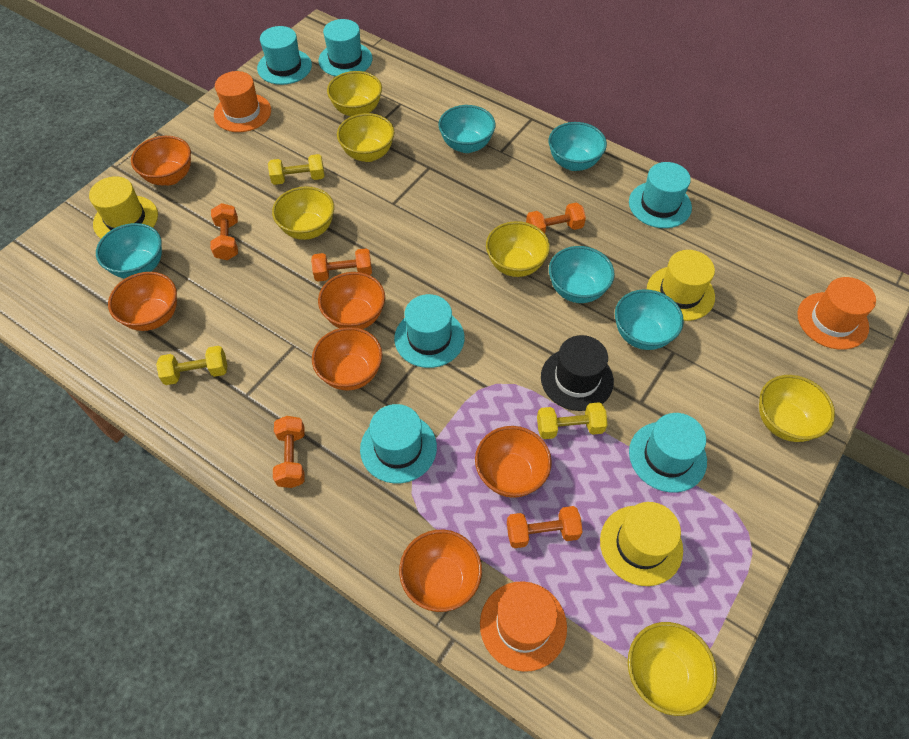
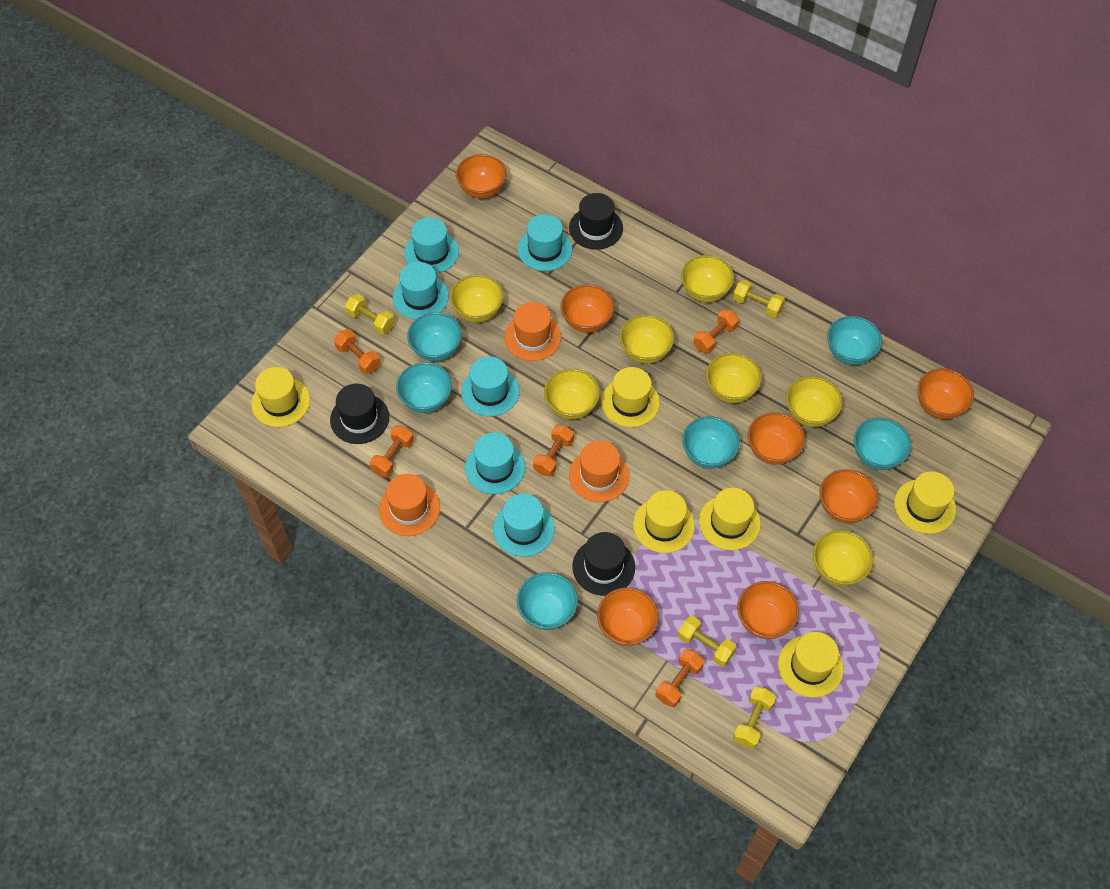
black hat: 1 -> 3
orange bowl: 6 -> 7
turquoise bowl: 5 -> 6
yellow bowl: 6 -> 7
yellow dumbbell: 3 -> 4
yellow hat: 3 -> 6

